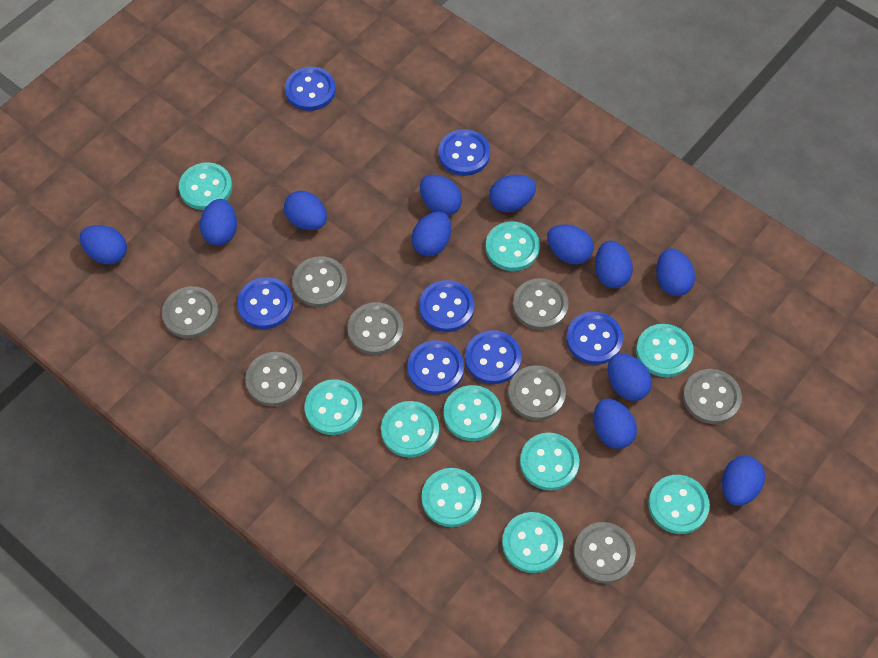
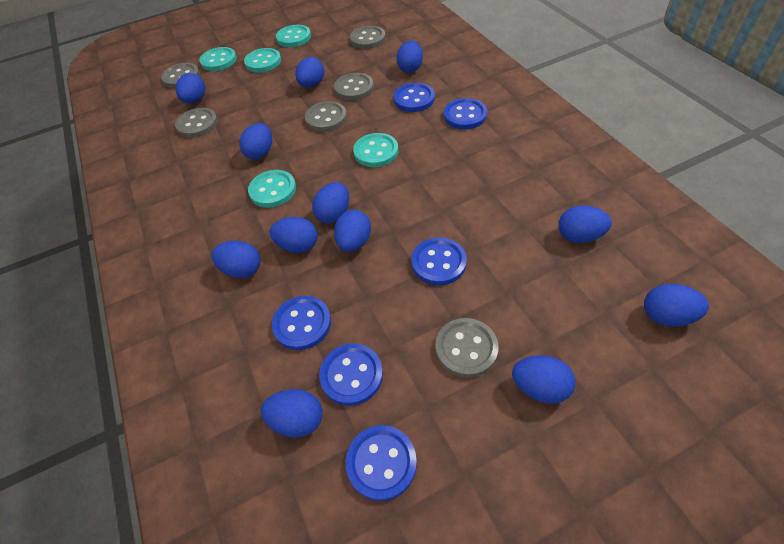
blue button: 7 -> 6
grey button: 8 -> 6
turquoise button: 10 -> 5

